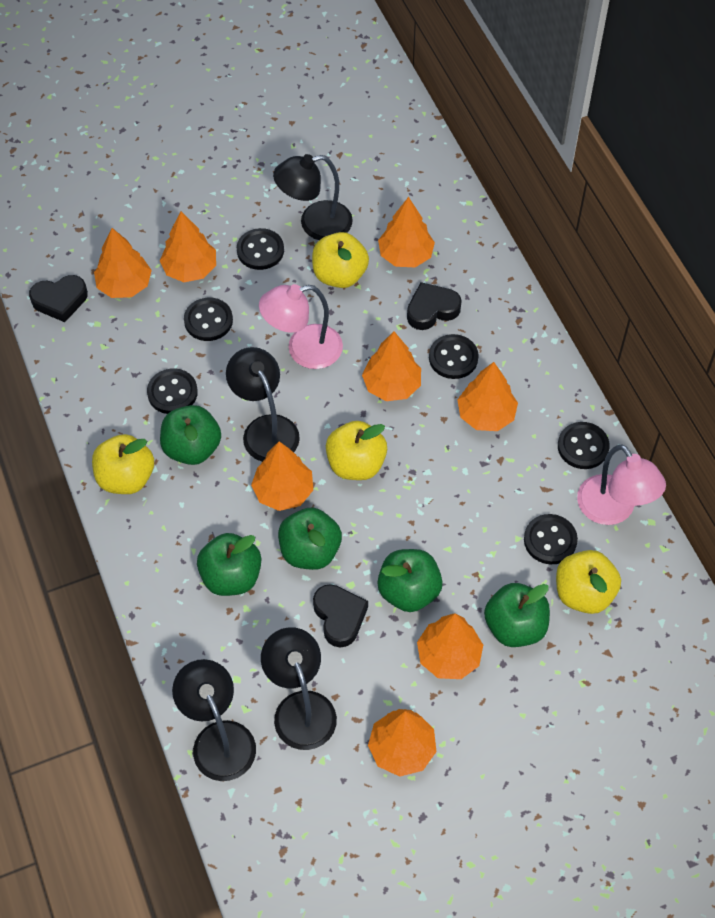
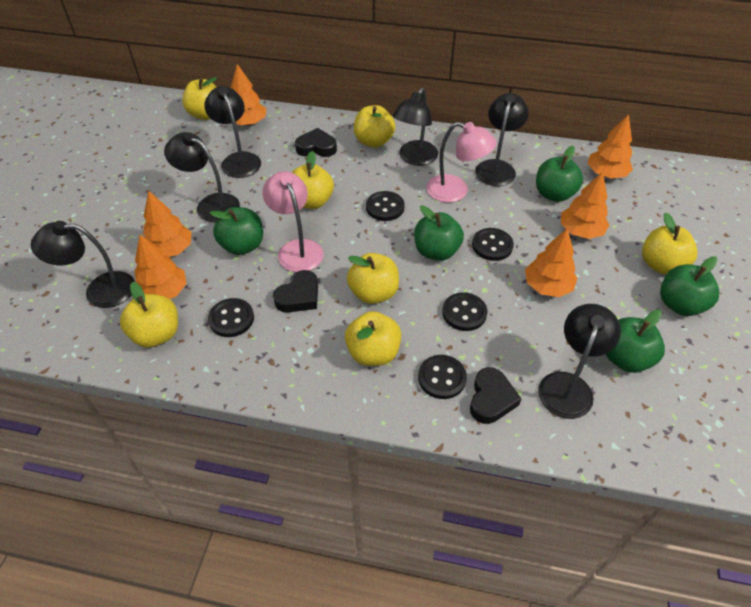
black button: 6 -> 5
black lamp: 4 -> 6
orange tree: 8 -> 6
yellow apple: 4 -> 7

